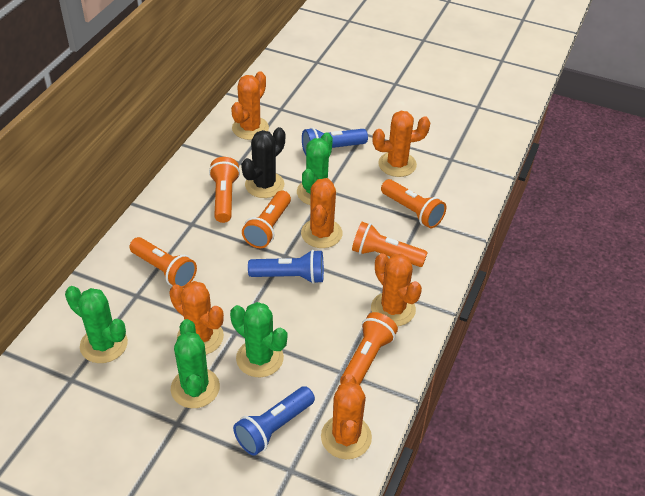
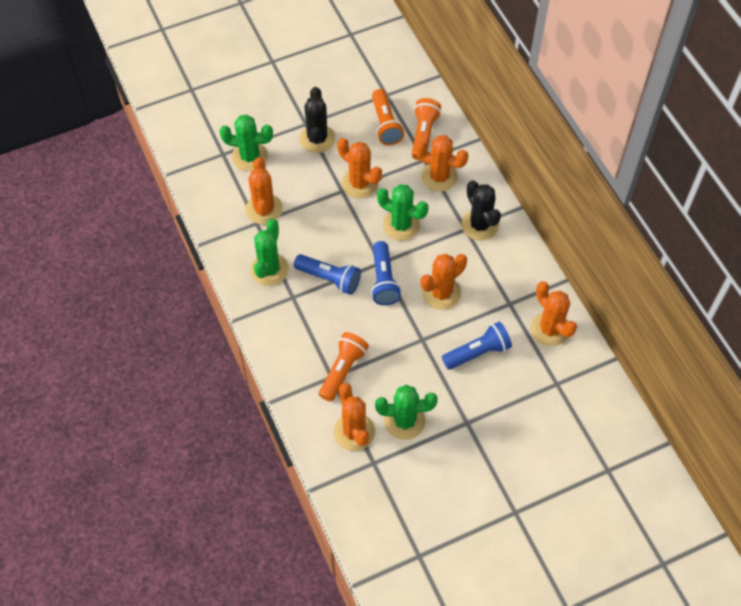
black cactus: 1 -> 2
orange flashlight: 6 -> 3

